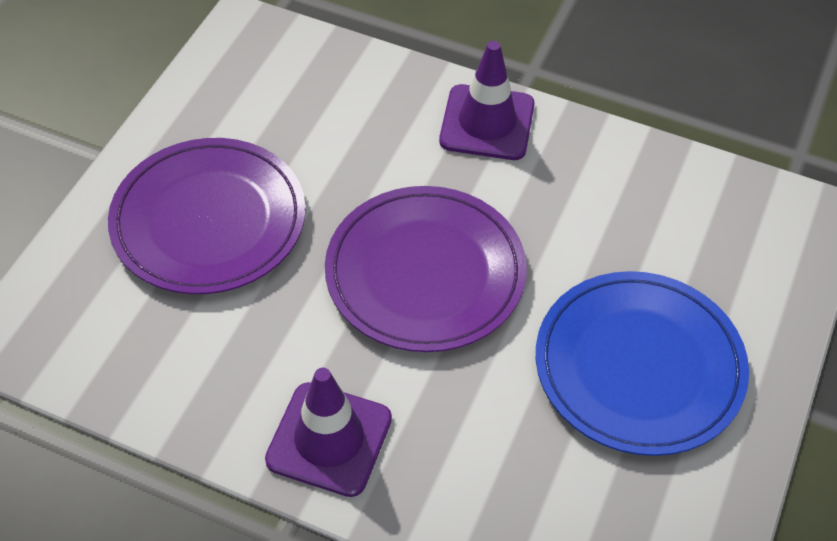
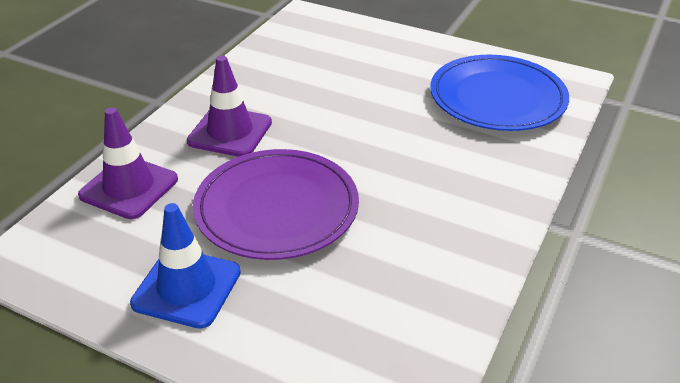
blue traffic cone: 0 -> 1
purple plate: 2 -> 1

